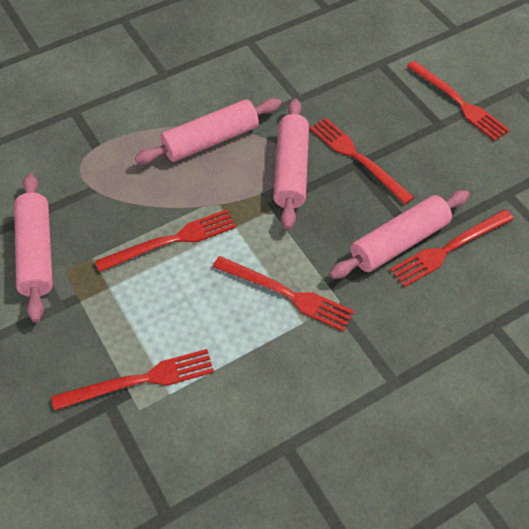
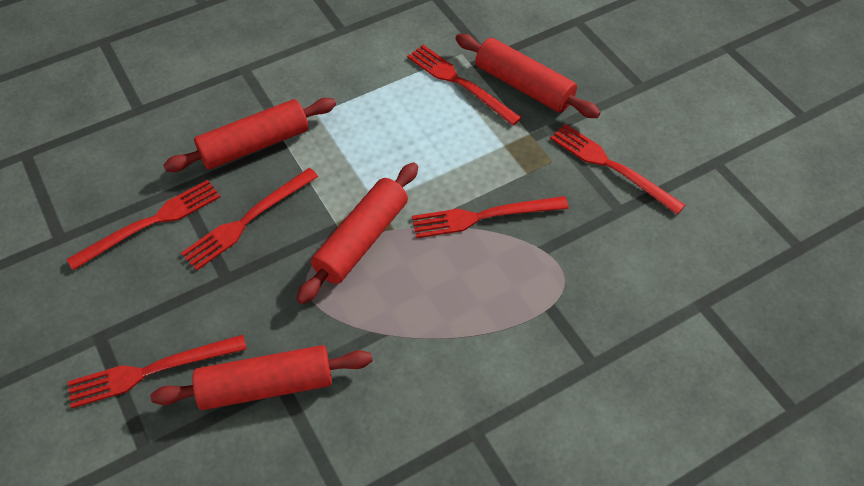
pink rolling pin: 4 -> 0
red rolling pin: 0 -> 4

